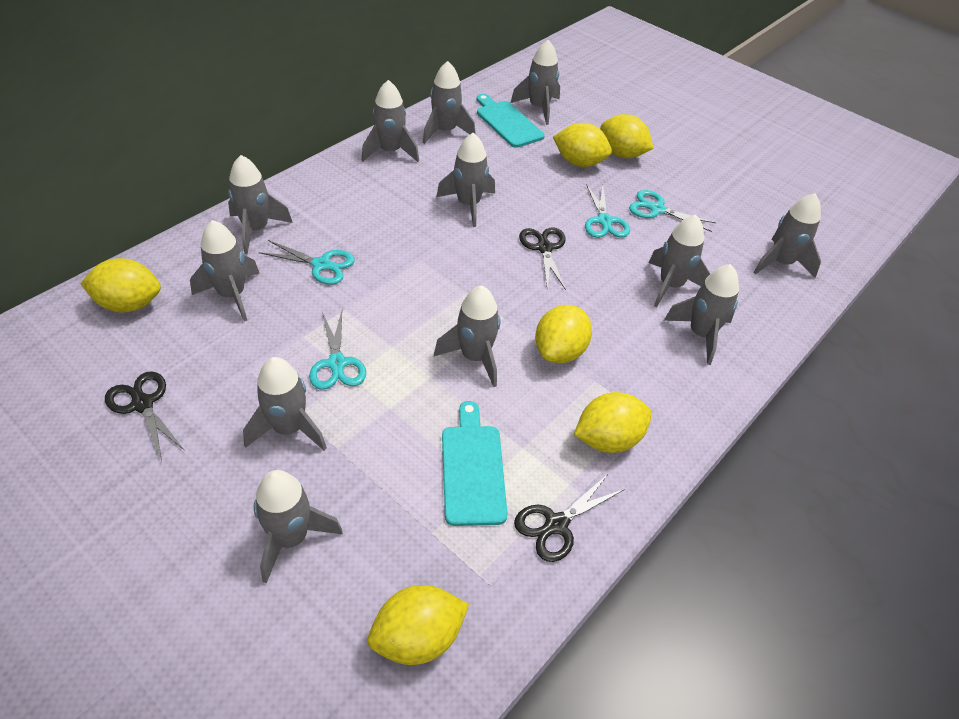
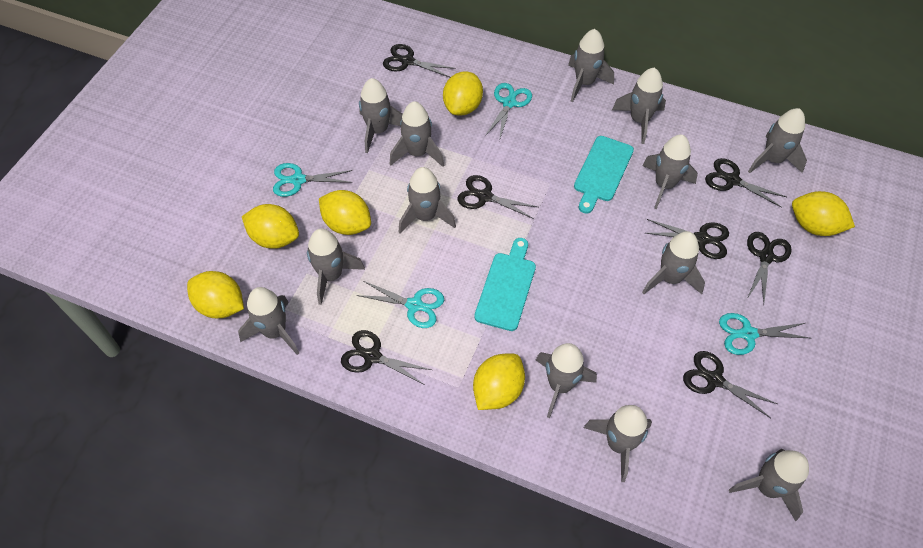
black scissors: 3 -> 7
grey rocket: 12 -> 13

